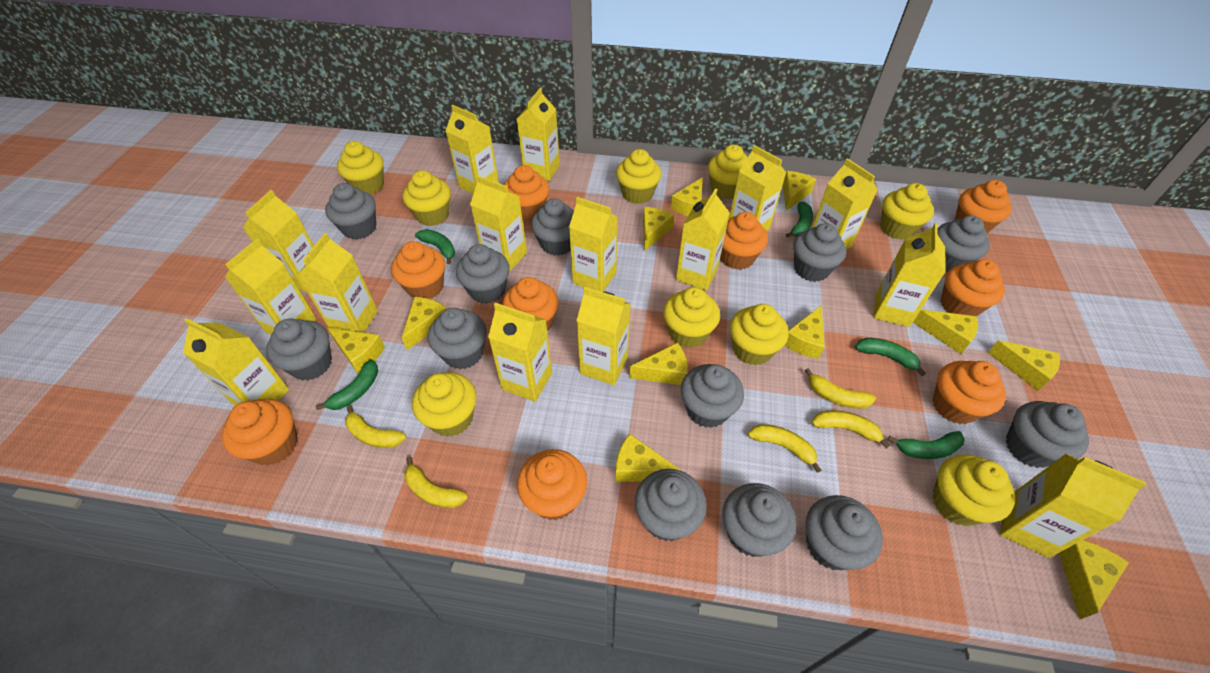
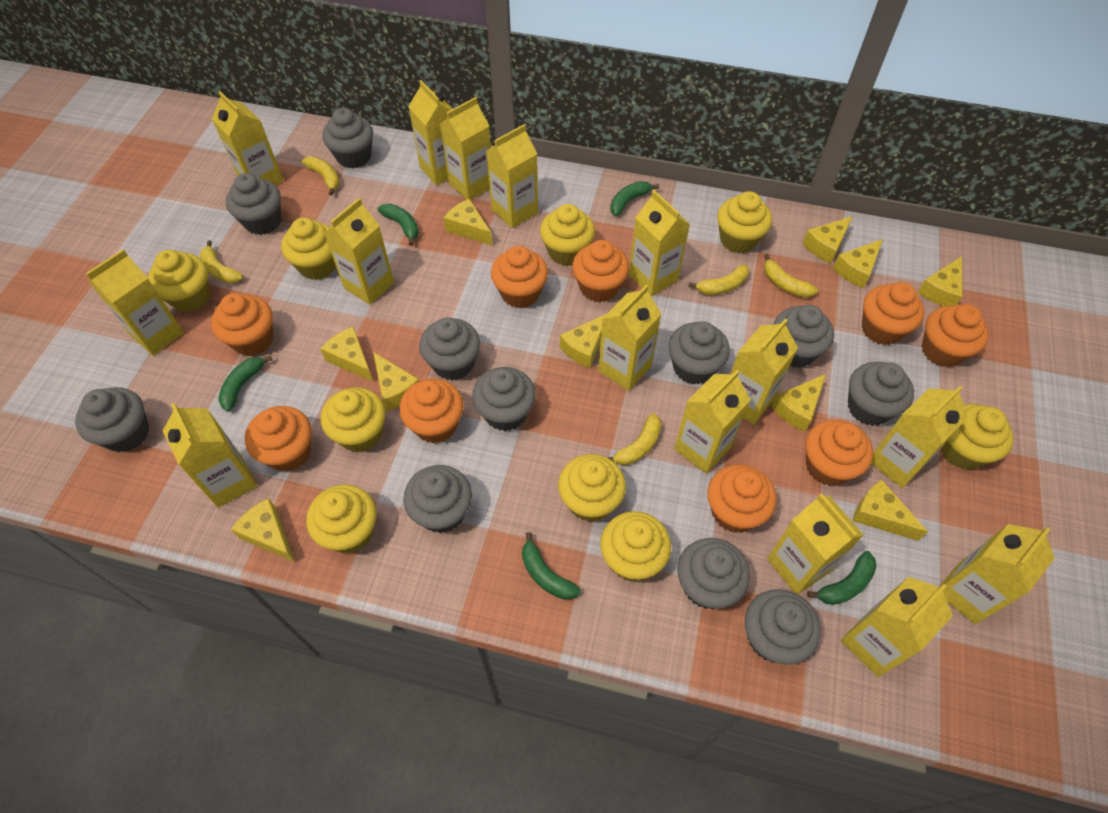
grey cupcake: 12 -> 11
yellow cheese: 11 -> 10

